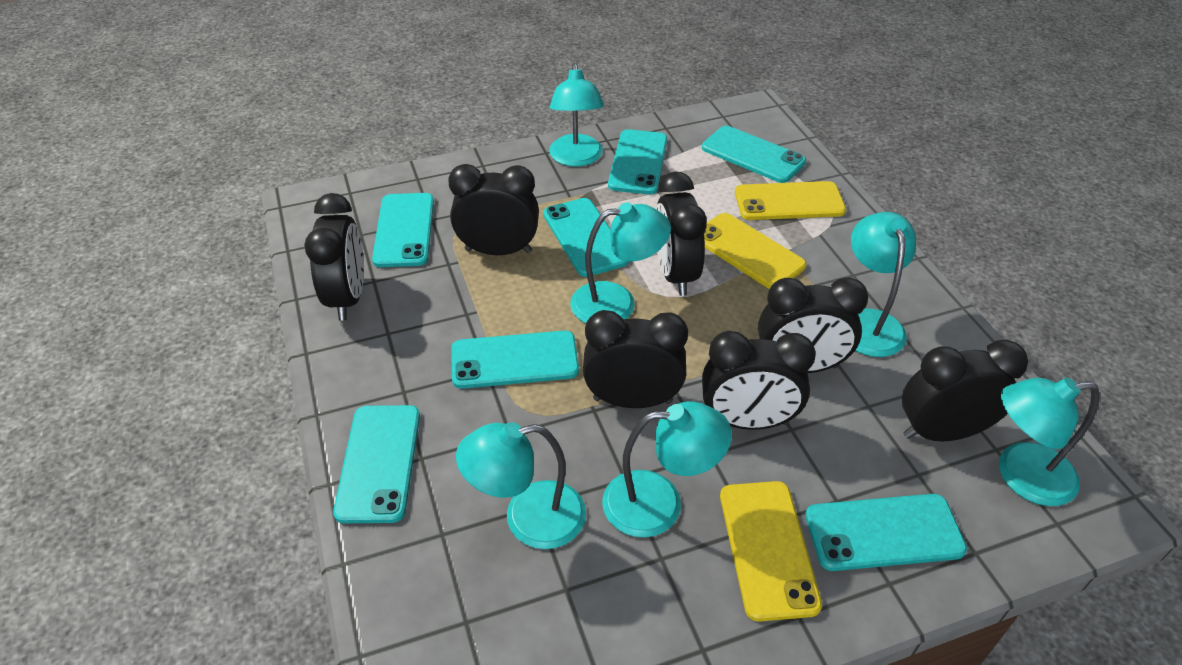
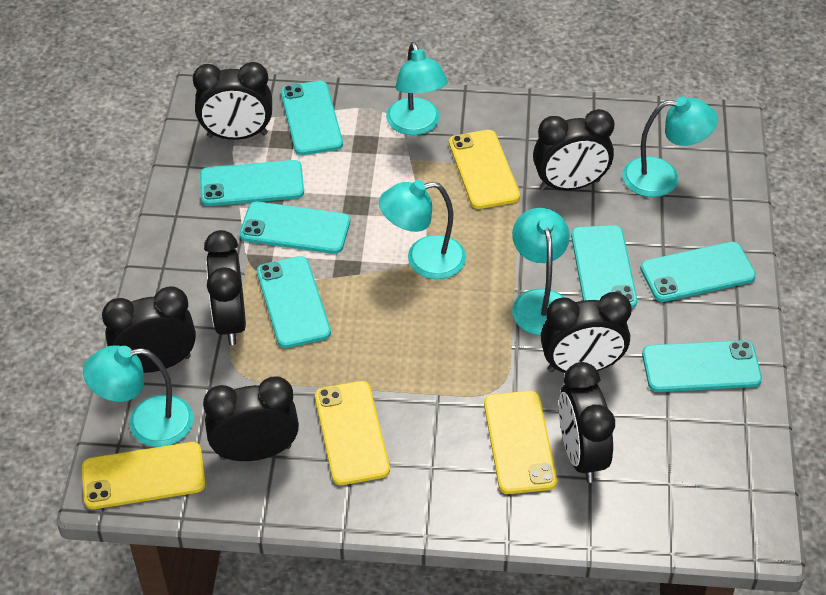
turquoise lamp: 6 -> 5
yellow phone: 3 -> 4

